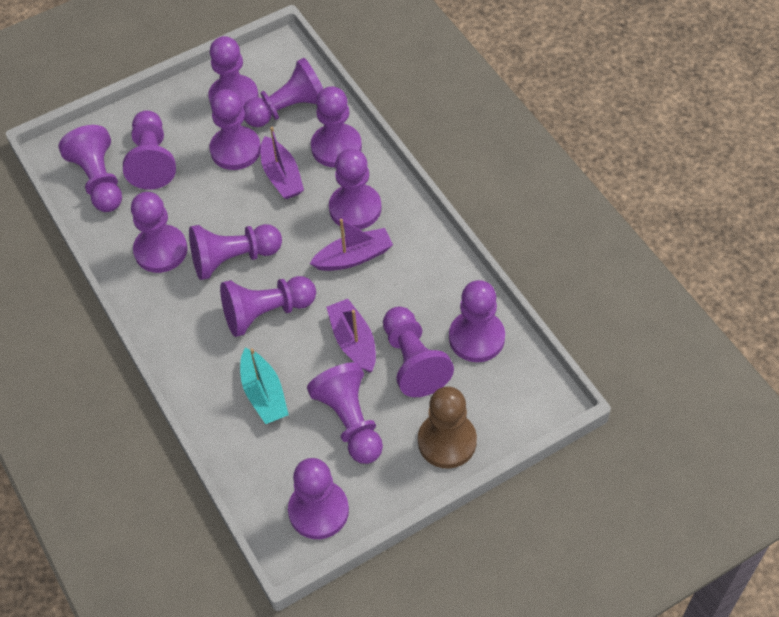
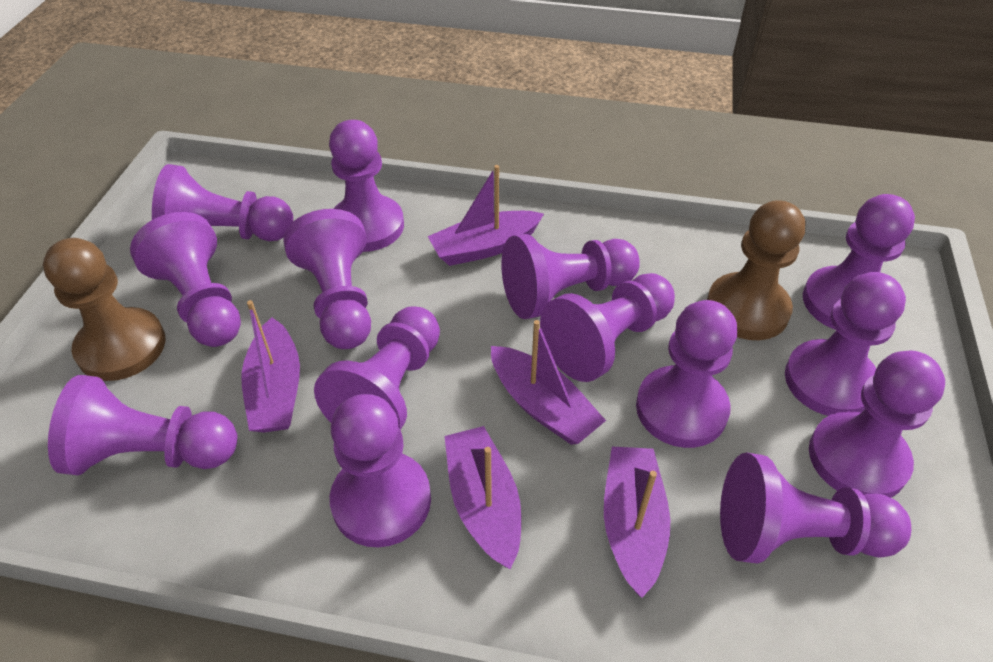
brown pawn: 1 -> 2
purple boat: 3 -> 5
turquoise boat: 1 -> 0

